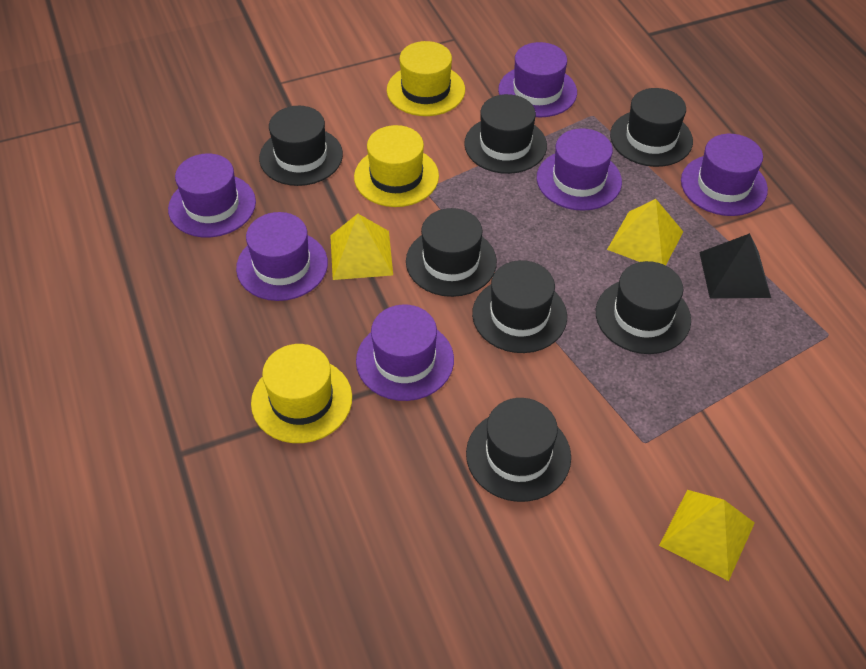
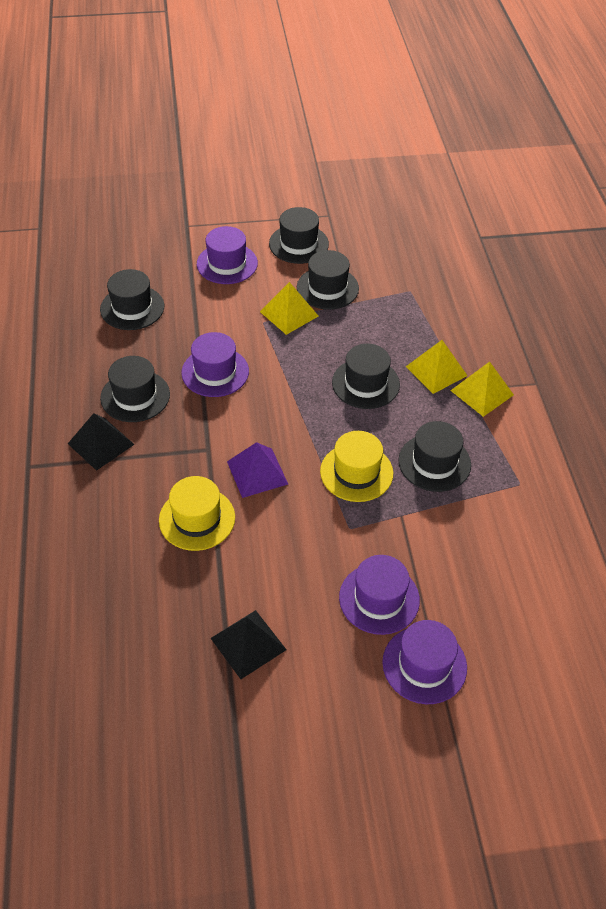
black hat: 7 -> 6
black pyramid: 1 -> 2
purple hat: 6 -> 4
purple pyramid: 0 -> 1
yellow hat: 3 -> 2

